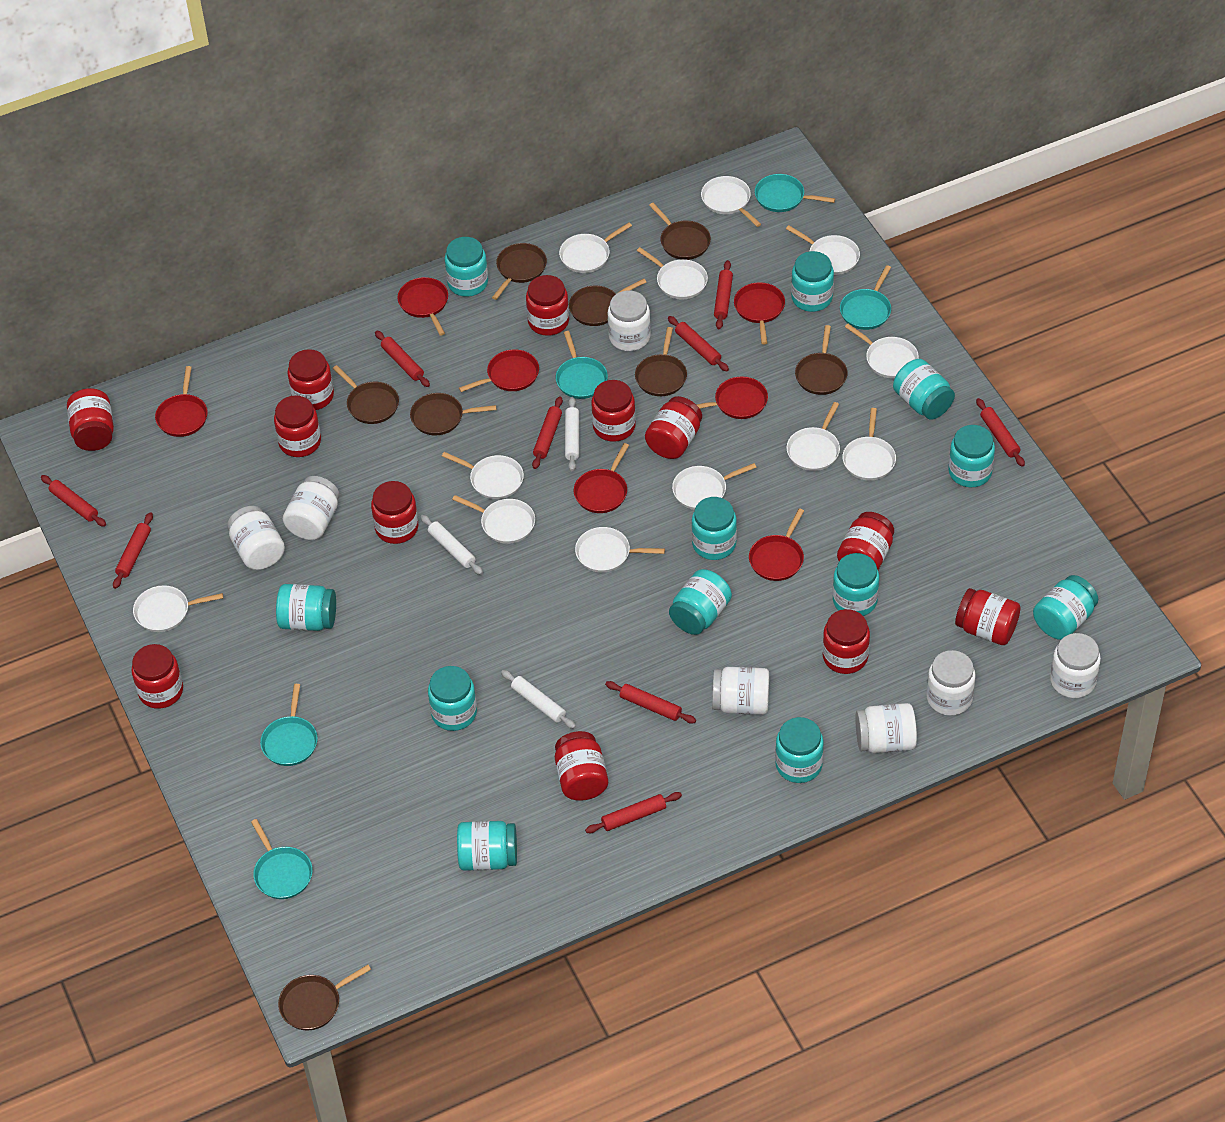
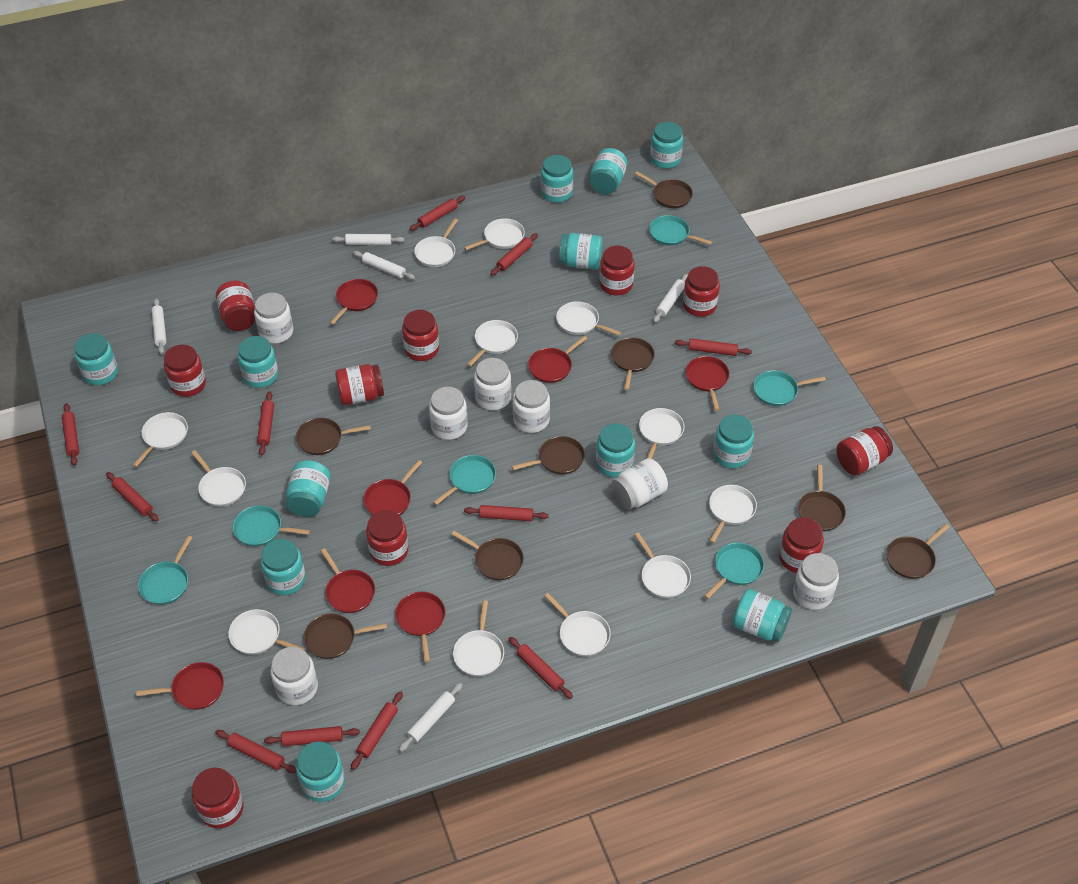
red jar: 12 -> 10
red rolling pin: 9 -> 11
turquoise pan: 5 -> 6
white rolling pin: 3 -> 5

